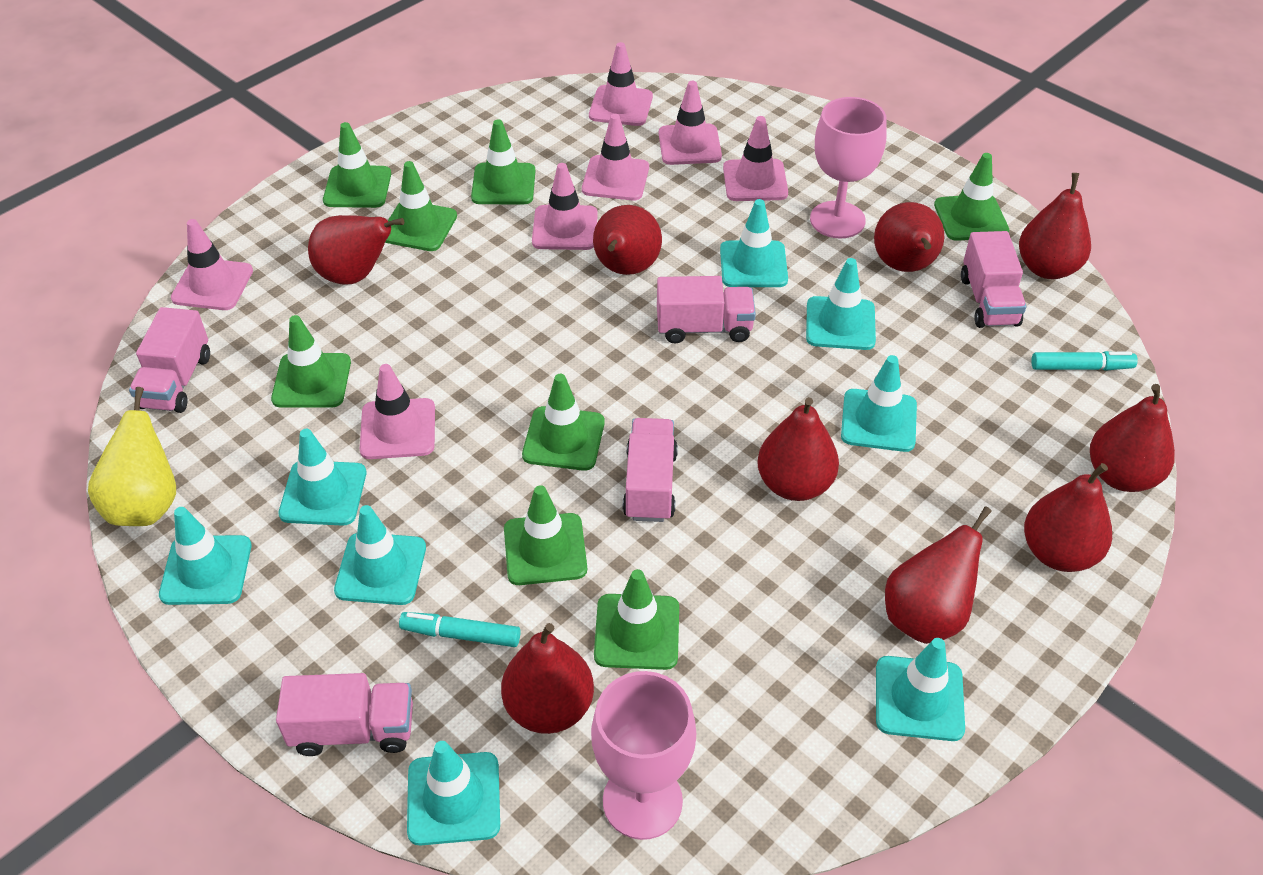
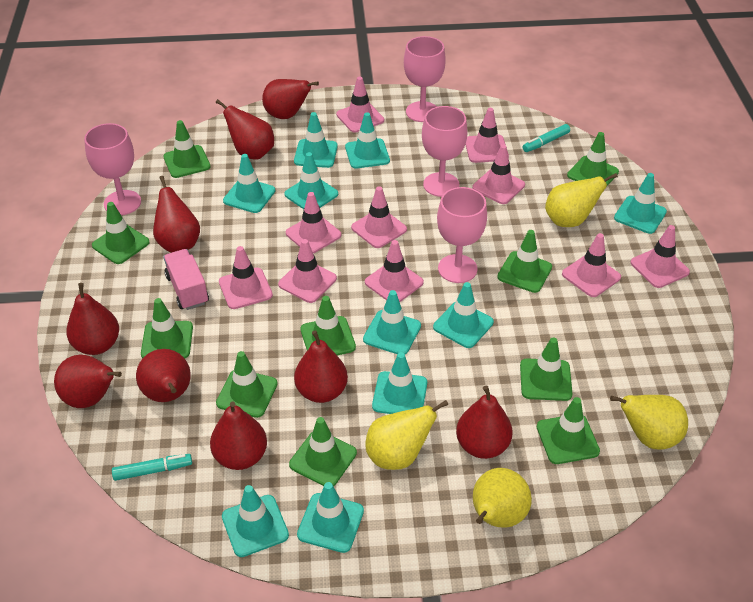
green traffic cone: 8 -> 10
pink goblet: 2 -> 4
pink traffic cone: 7 -> 10
pink truck: 5 -> 1
turquoise traffic cone: 8 -> 10
yellow pear: 1 -> 4

